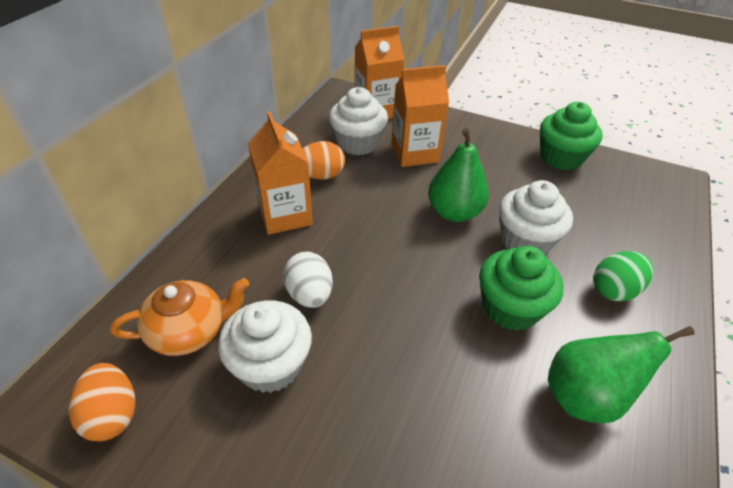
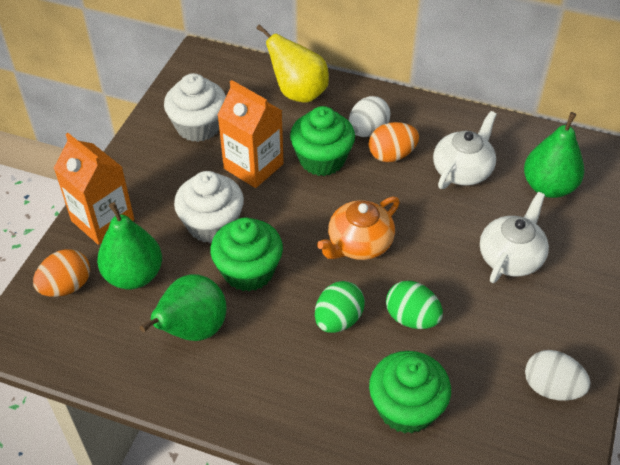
green cupcake: 2 -> 3
green egg: 1 -> 2
green pear: 2 -> 3
orange carton: 3 -> 2
white cupcake: 3 -> 2
white egg: 1 -> 2
white teapot: 0 -> 2
yellow pear: 0 -> 1

